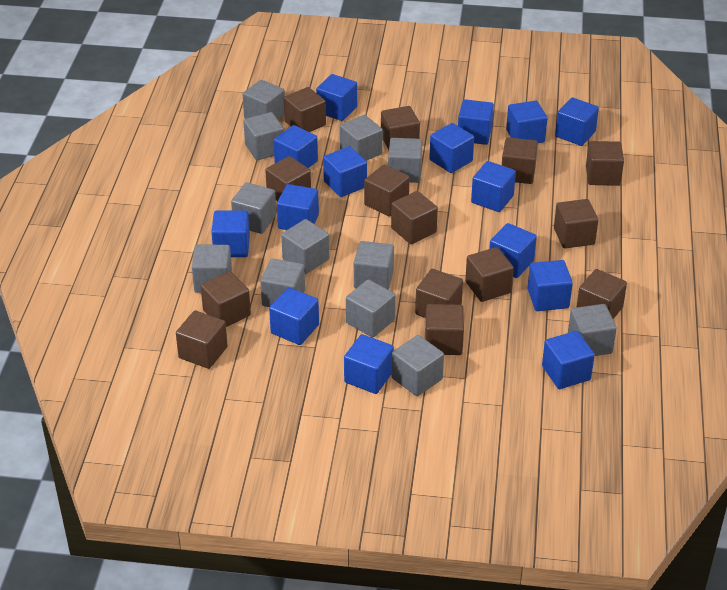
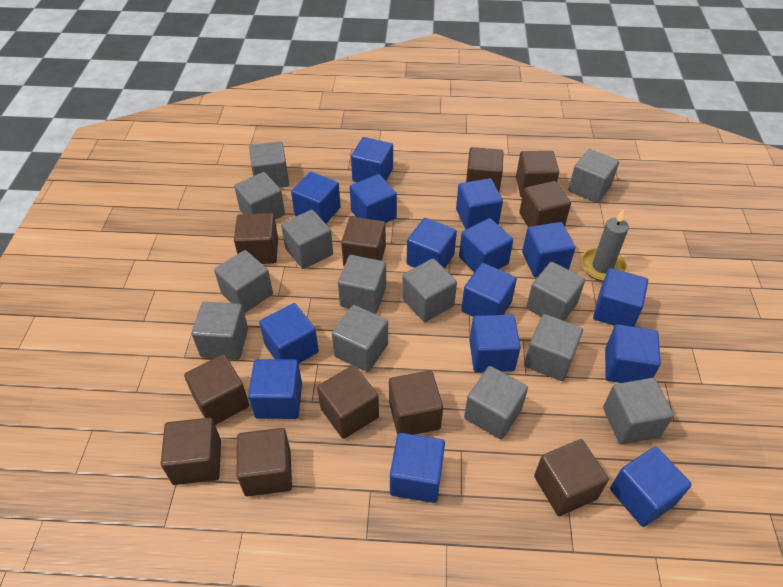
brown cube: 14 -> 11
grey candle: 0 -> 1
grey cube: 12 -> 13

